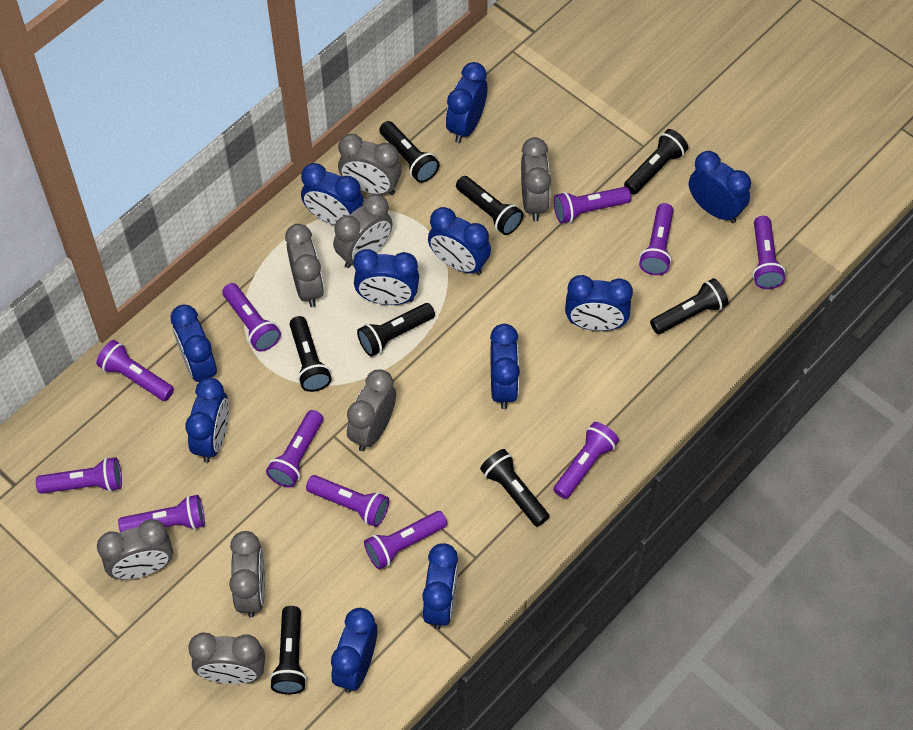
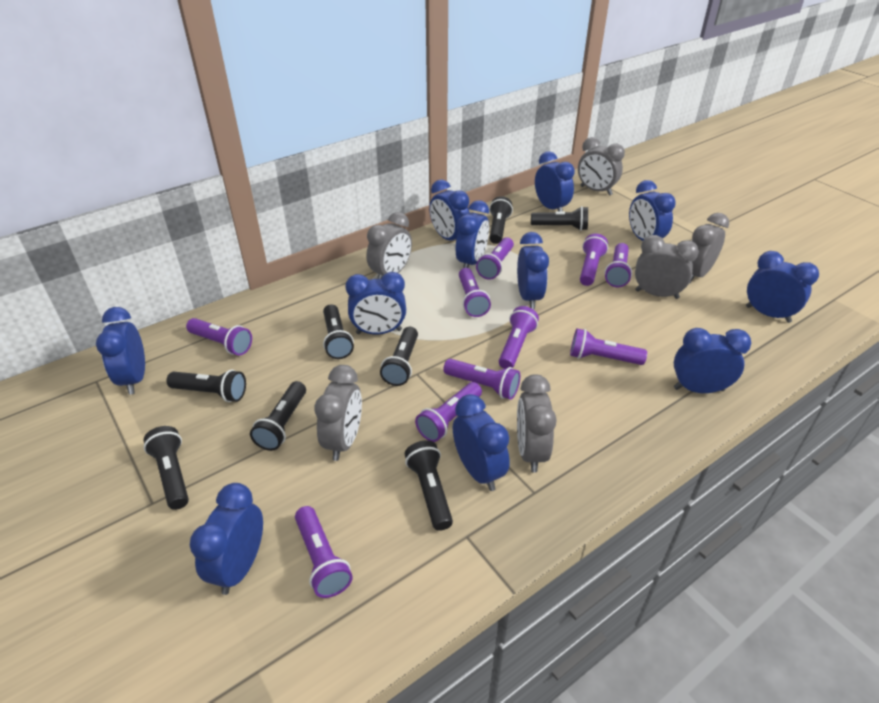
grey clock: 8 -> 6
purple flashlight: 11 -> 10

